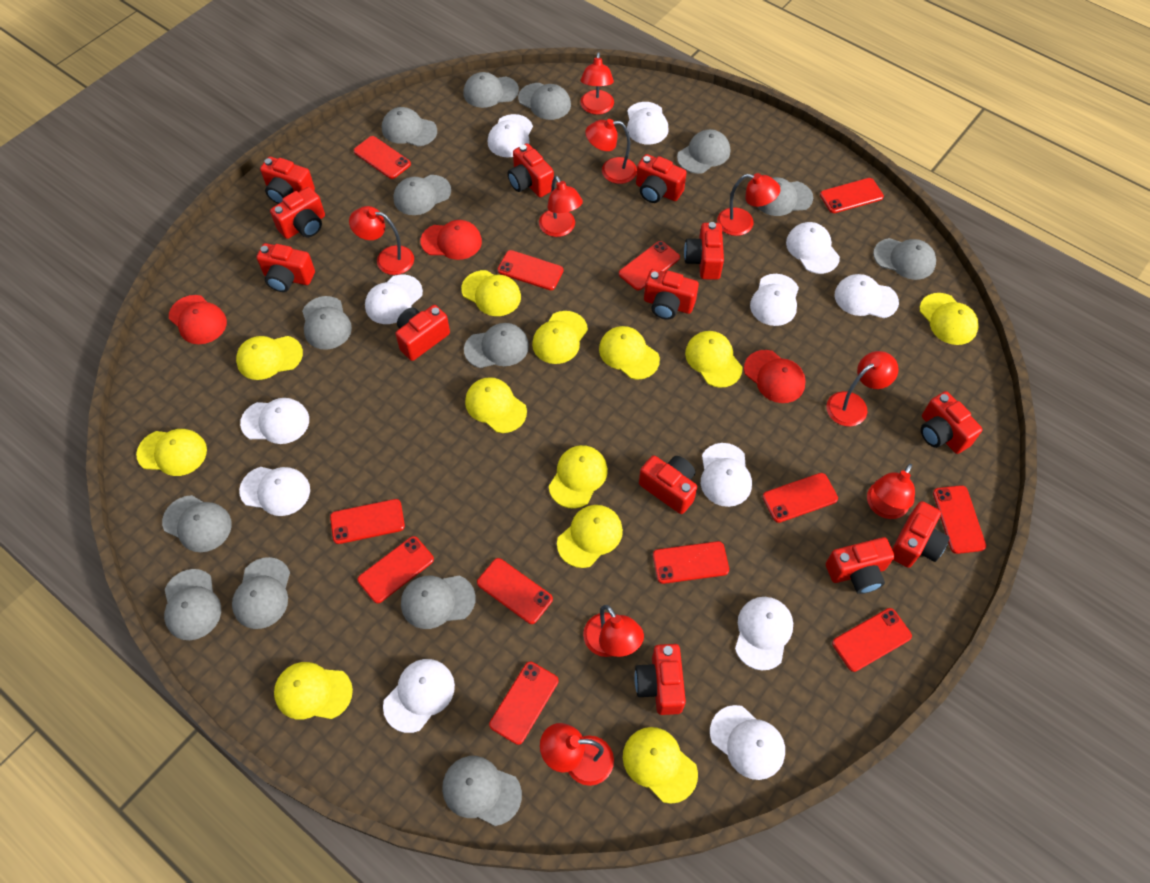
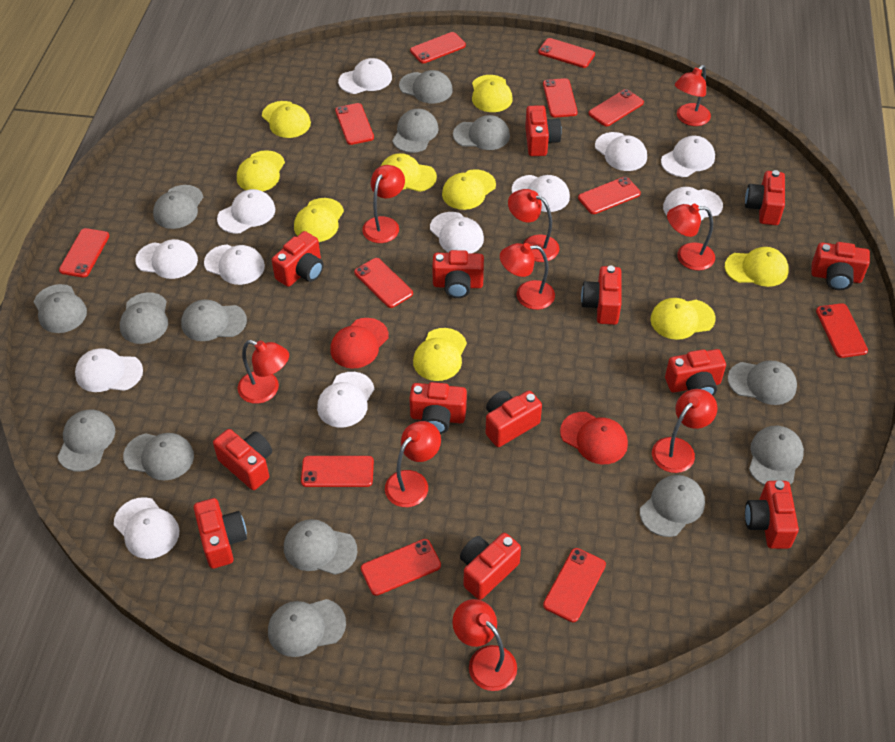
red cap: 3 -> 2
yellow cap: 12 -> 9

